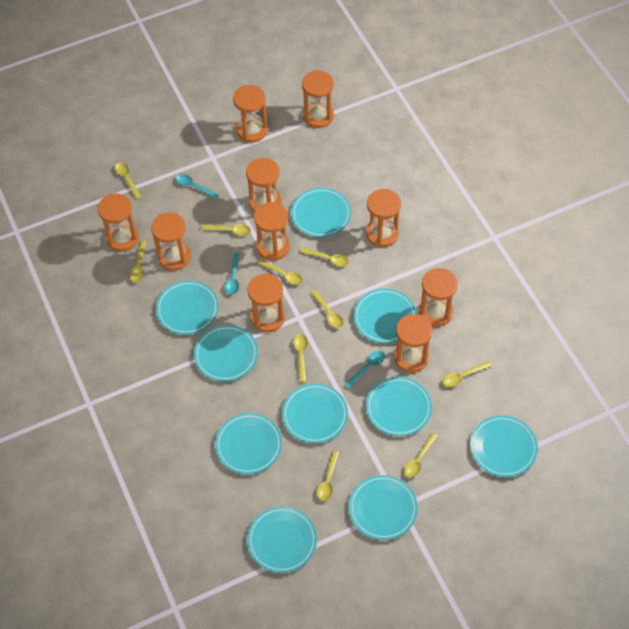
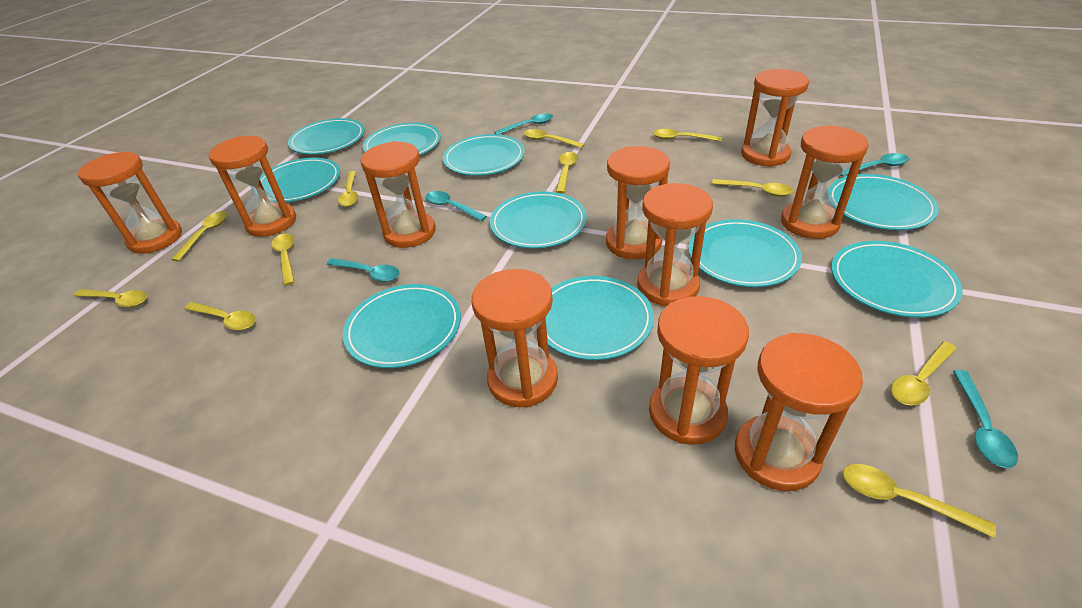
turquoise spoon: 3 -> 5
yellow spoon: 10 -> 11

